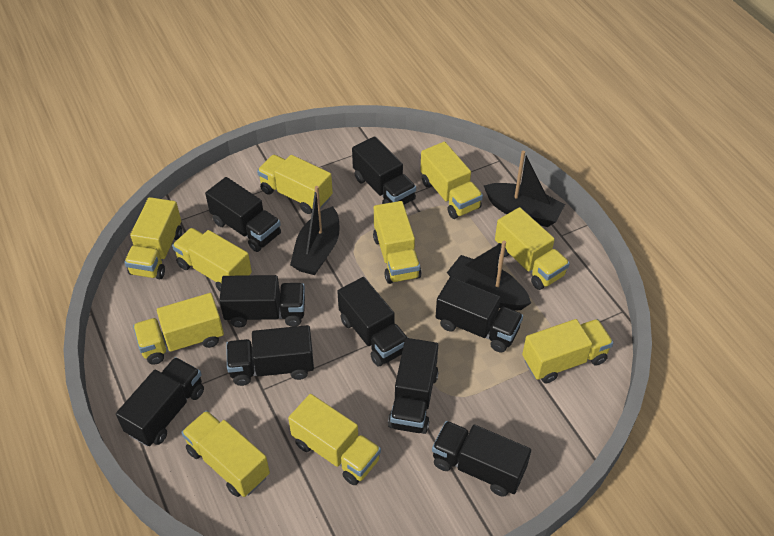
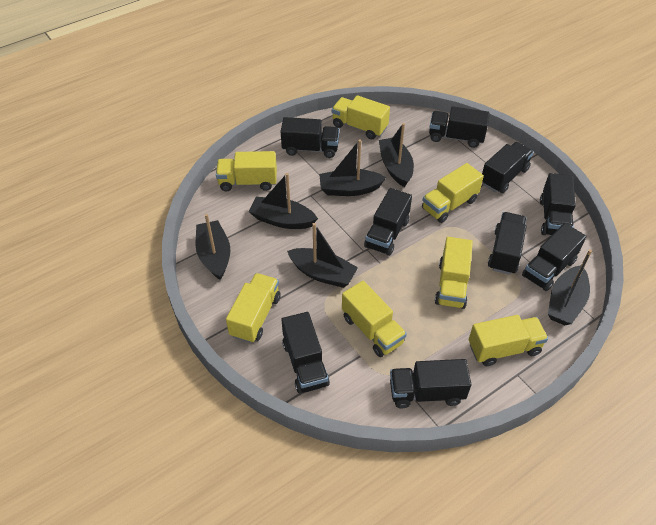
black boat: 3 -> 6
yellow truck: 10 -> 7

